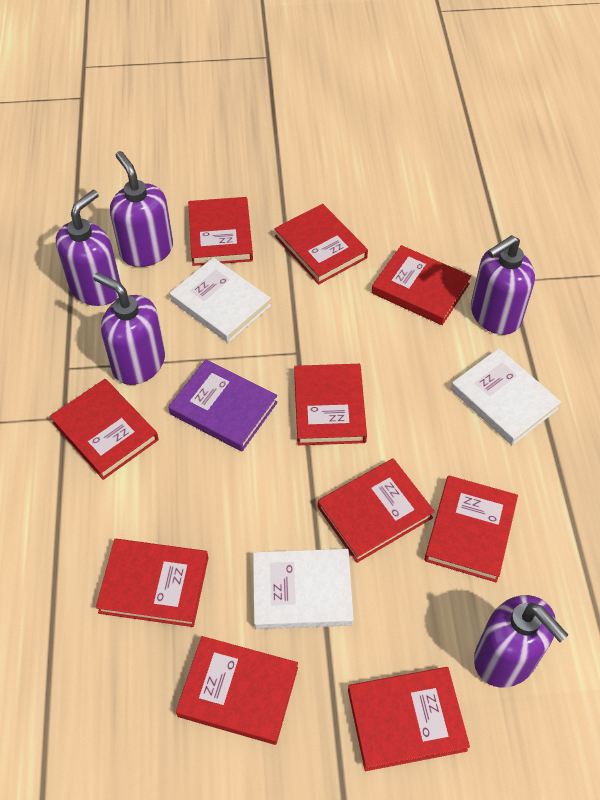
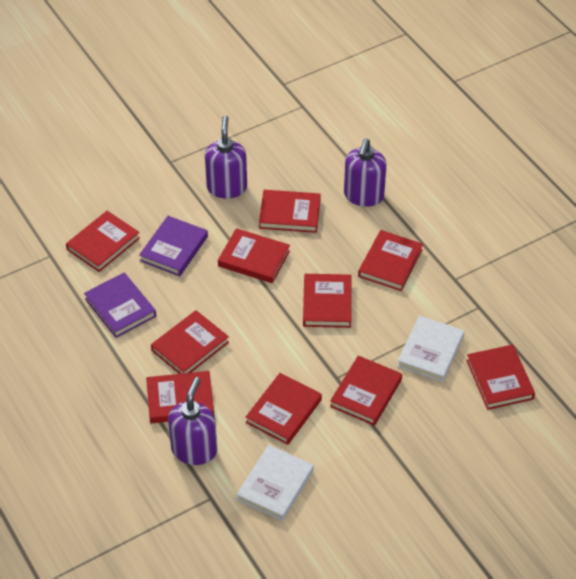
purple book: 1 -> 2
purple soap dispenser: 5 -> 3
white book: 3 -> 2

